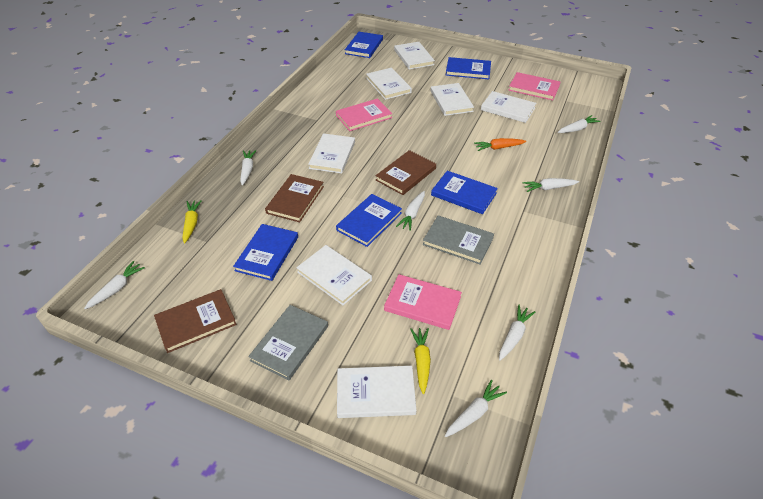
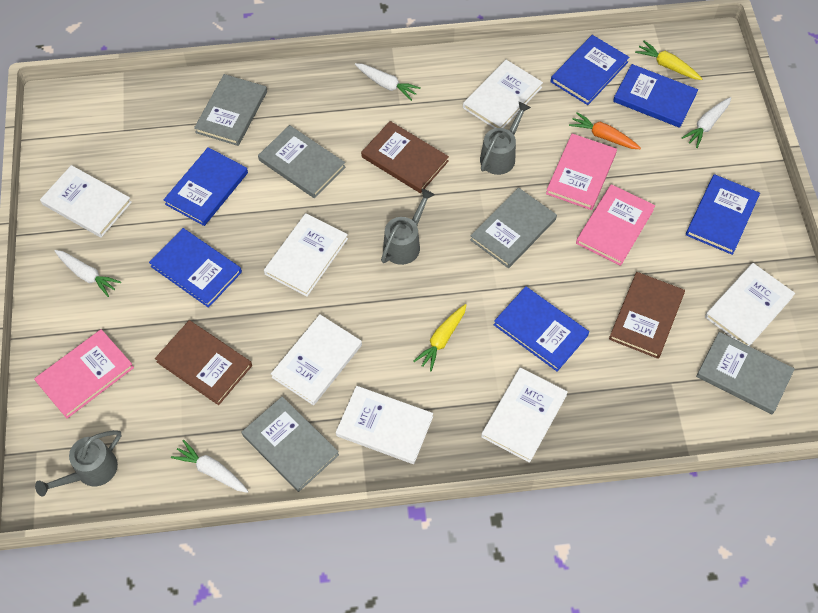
blue book: 5 -> 6
grey book: 2 -> 5
grey watering can: 0 -> 3
white carrot: 7 -> 4

